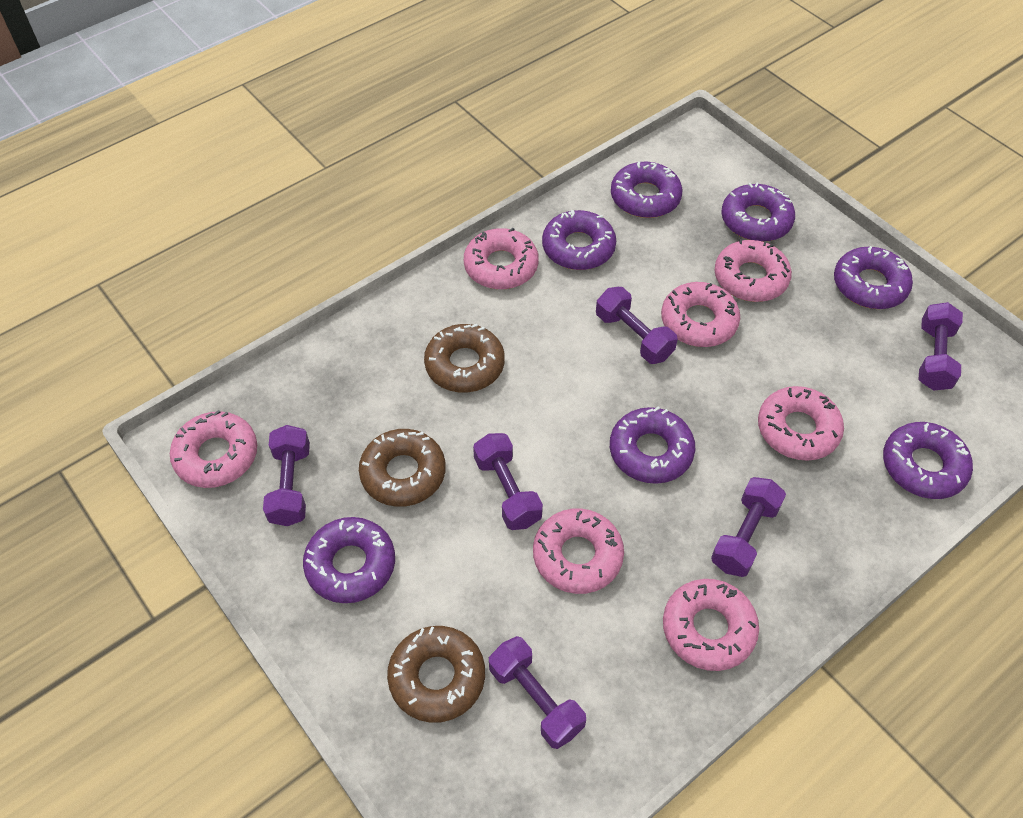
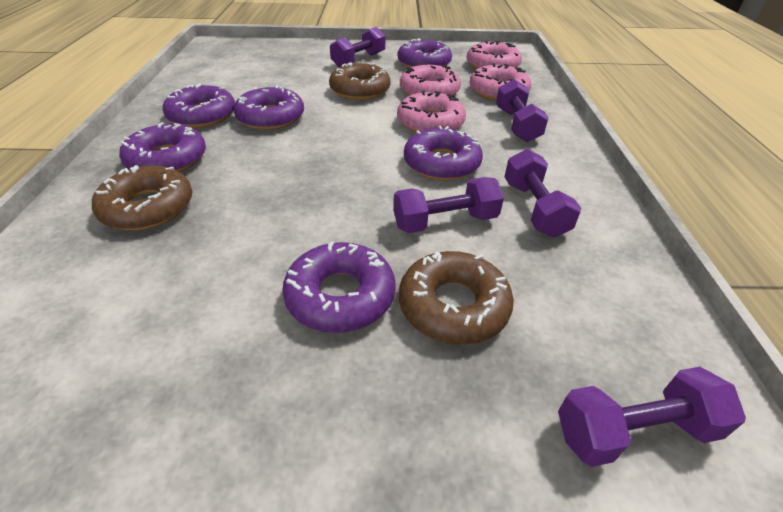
pink donut: 7 -> 4
purple donut: 7 -> 6
purple dumbbell: 6 -> 5

